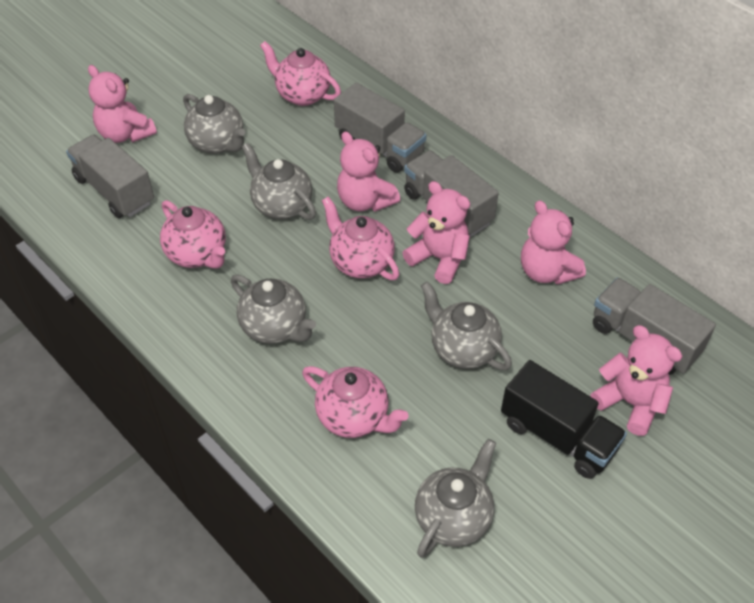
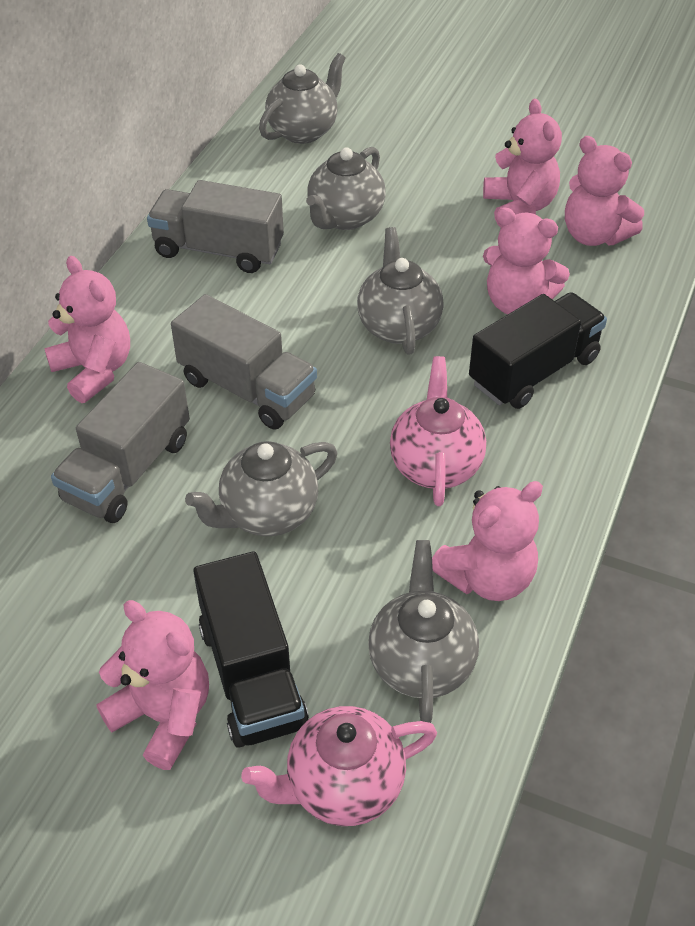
black truck: 1 -> 2
grey truck: 4 -> 3
pink teapot: 4 -> 2
pink teddy bear: 5 -> 6

